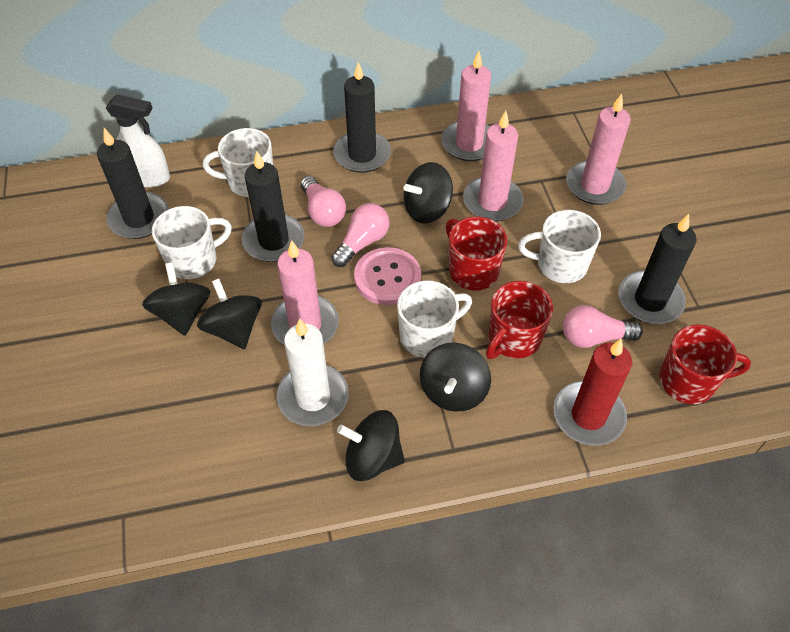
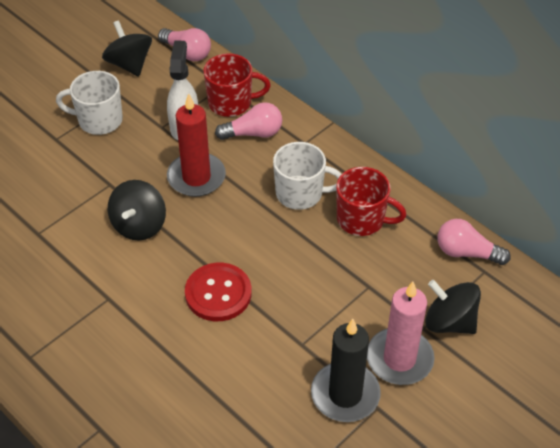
black candle: 4 -> 1
black spinning top: 5 -> 3
pink button: 1 -> 0
pink candle: 4 -> 1
red button: 0 -> 1
red mug: 3 -> 2
white candle: 1 -> 0
white mug: 4 -> 2

